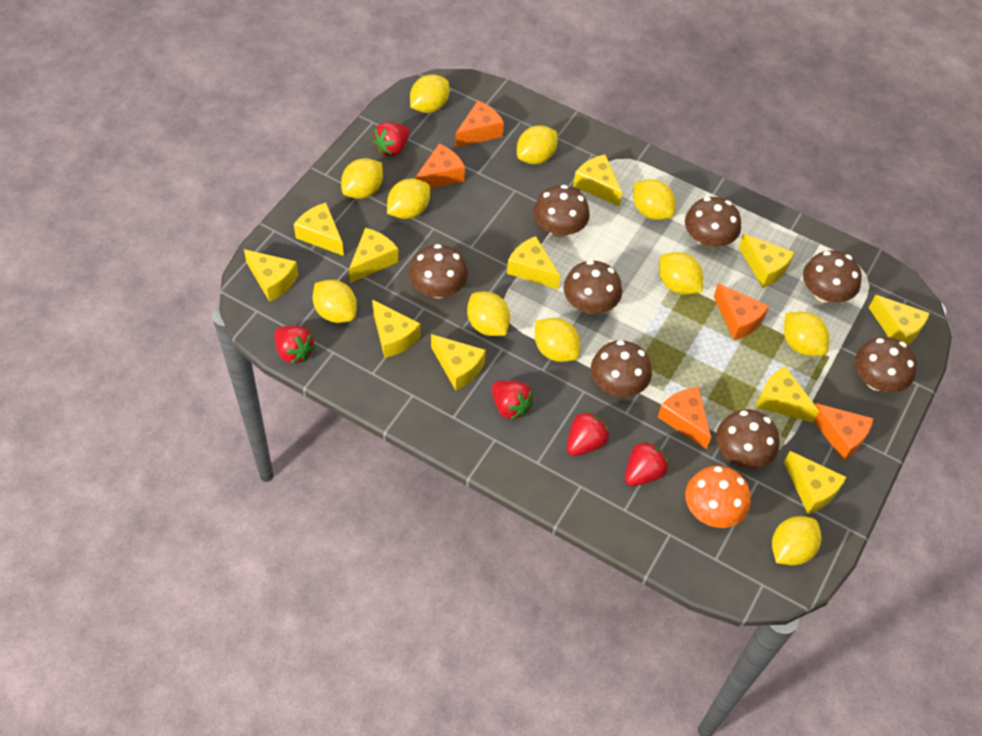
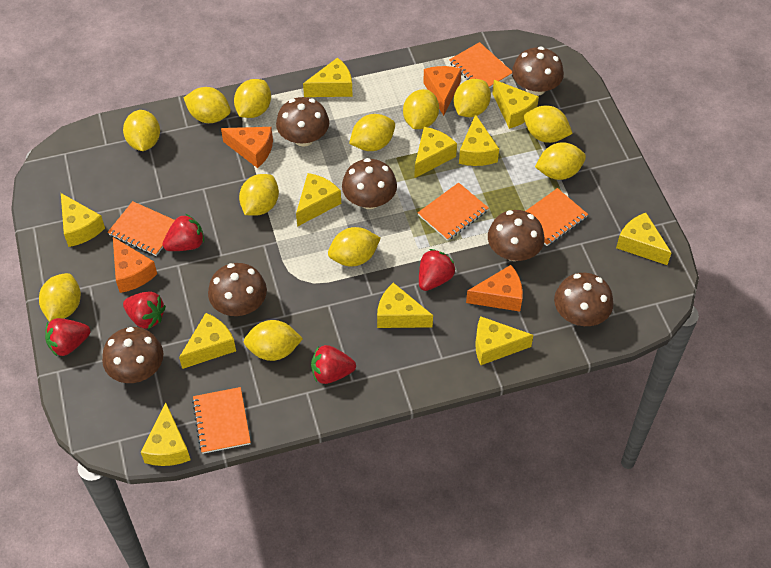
brown mushroom: 8 -> 7
orange cheese: 5 -> 4
orange mushroom: 1 -> 0
orange notebook: 0 -> 5
yellow lemon: 11 -> 12

